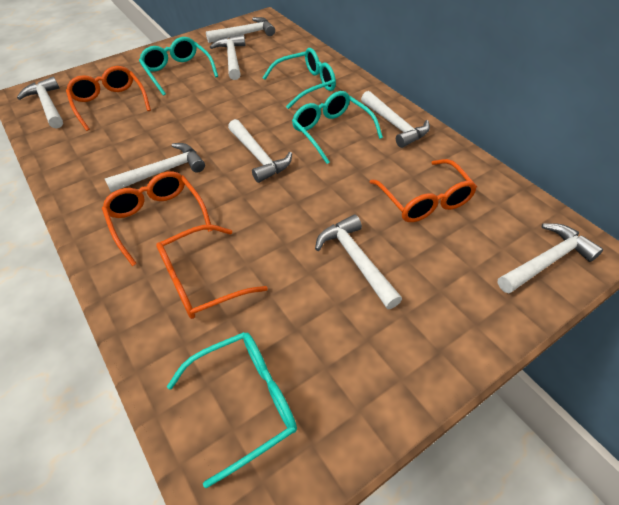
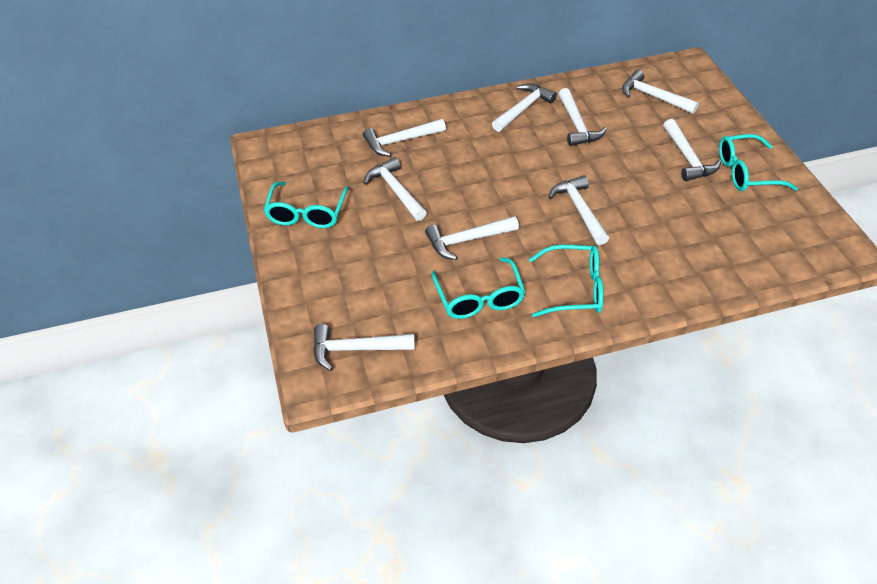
orange glasses: 4 -> 0
white hammer: 8 -> 9

